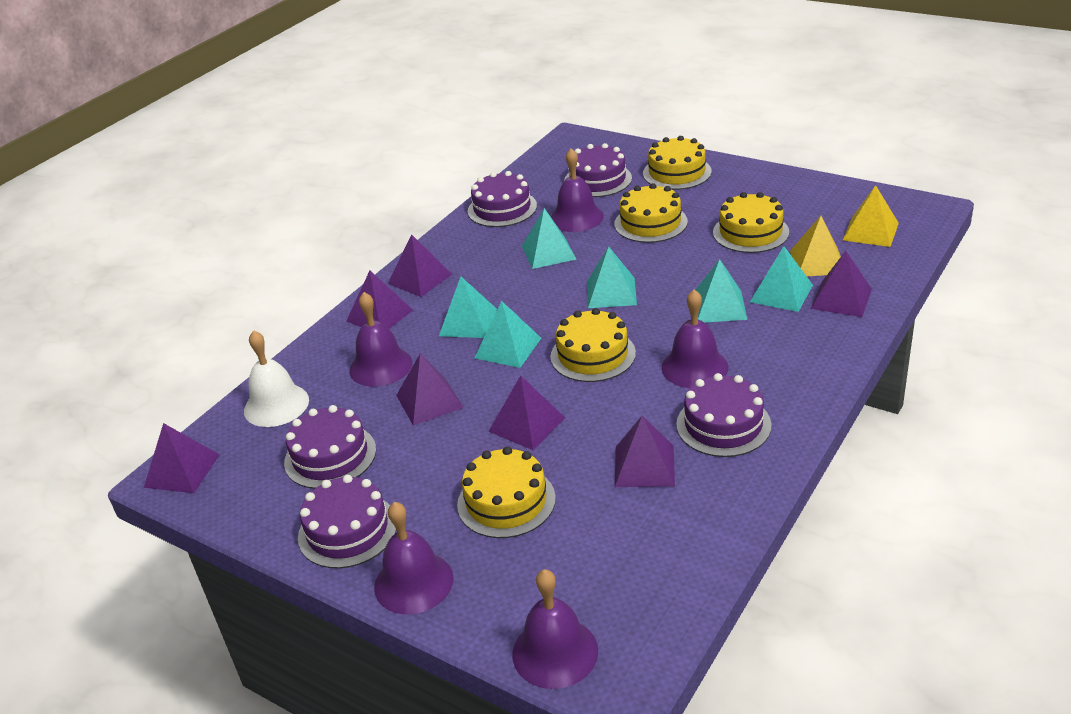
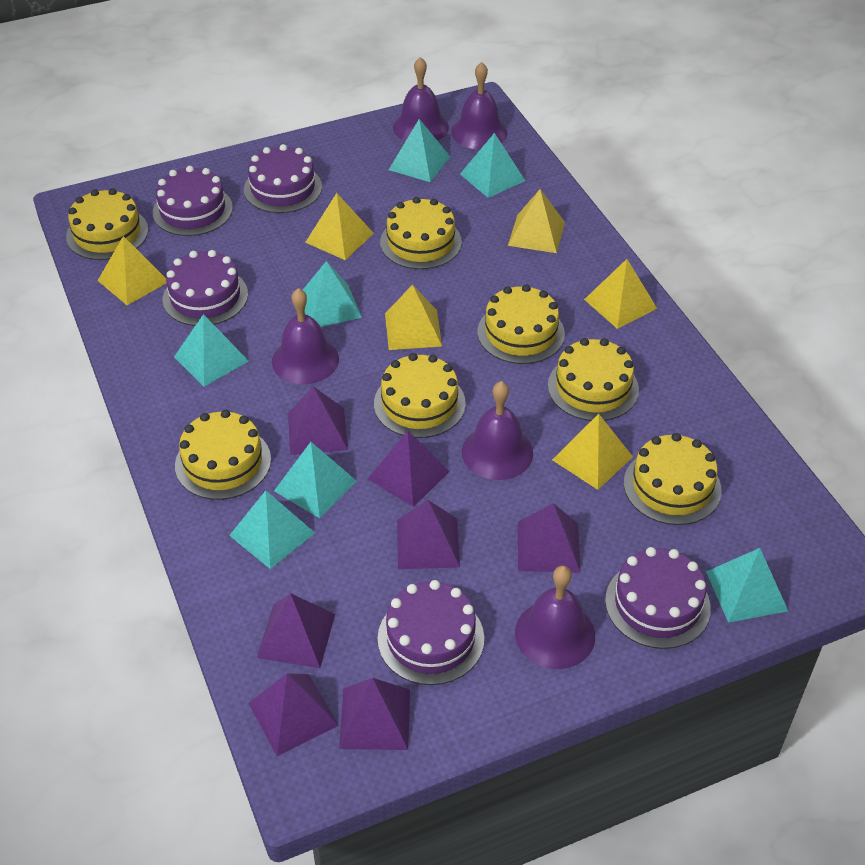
turquoise pyramid: 6 -> 7
white bell: 1 -> 0
yellow cake: 5 -> 7
yellow pyramid: 2 -> 6

